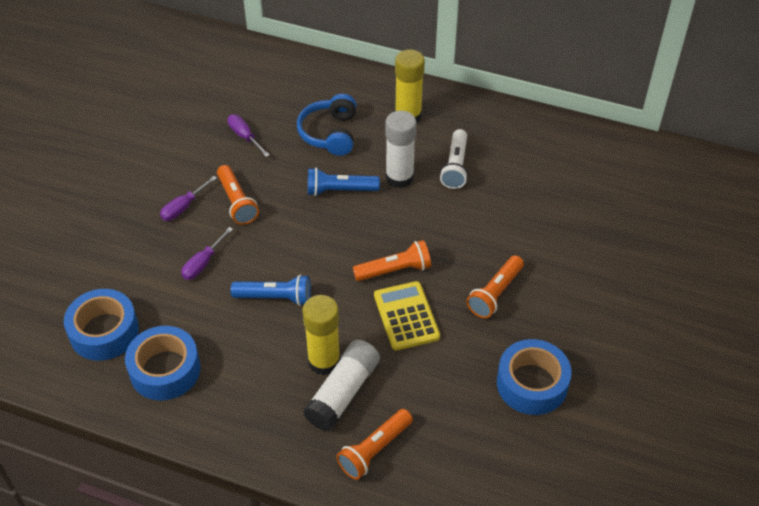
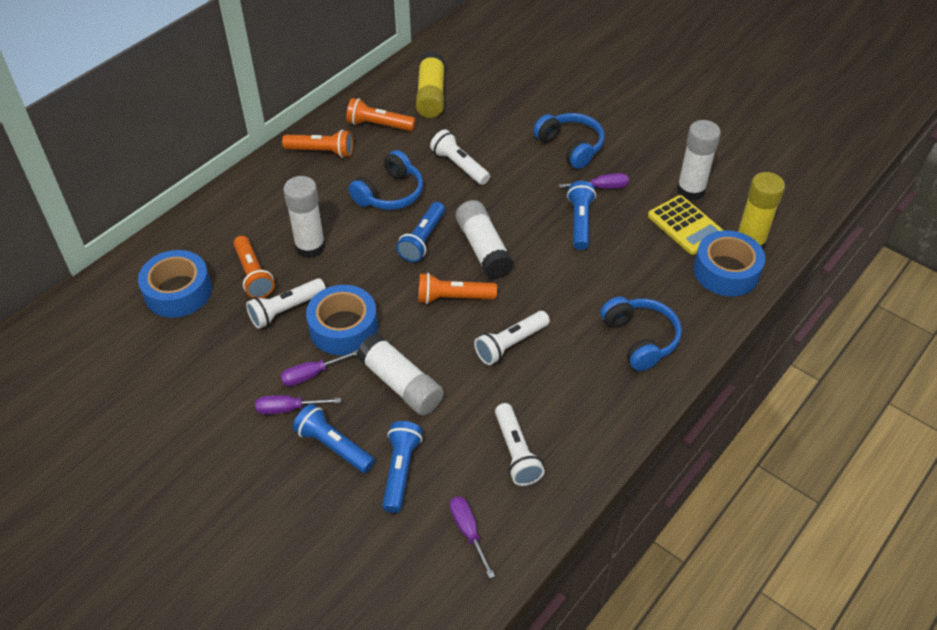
blue flashlight: 2 -> 4
blue headphones: 1 -> 3
purple screwdriver: 3 -> 4
white flashlight: 1 -> 4
white glue stick: 2 -> 4

